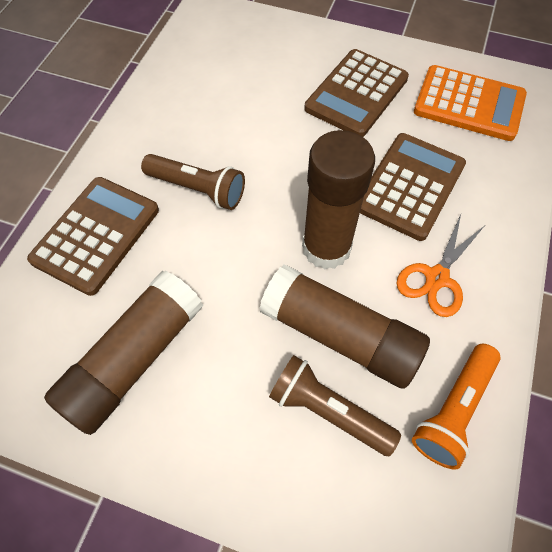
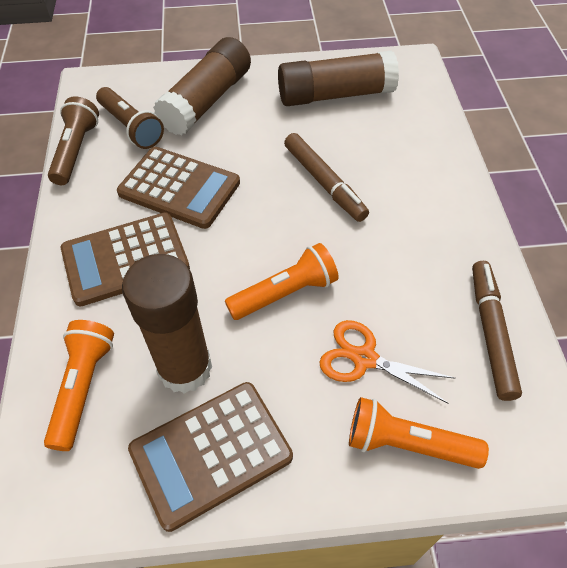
brown marker: 0 -> 2
orange calculator: 1 -> 0
orange flashlight: 1 -> 3

